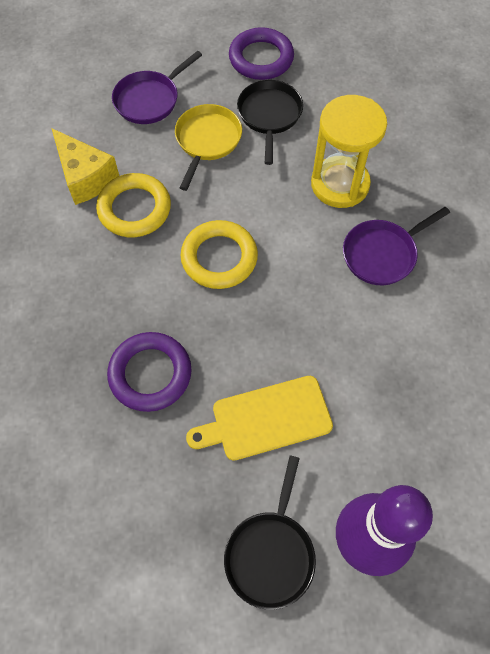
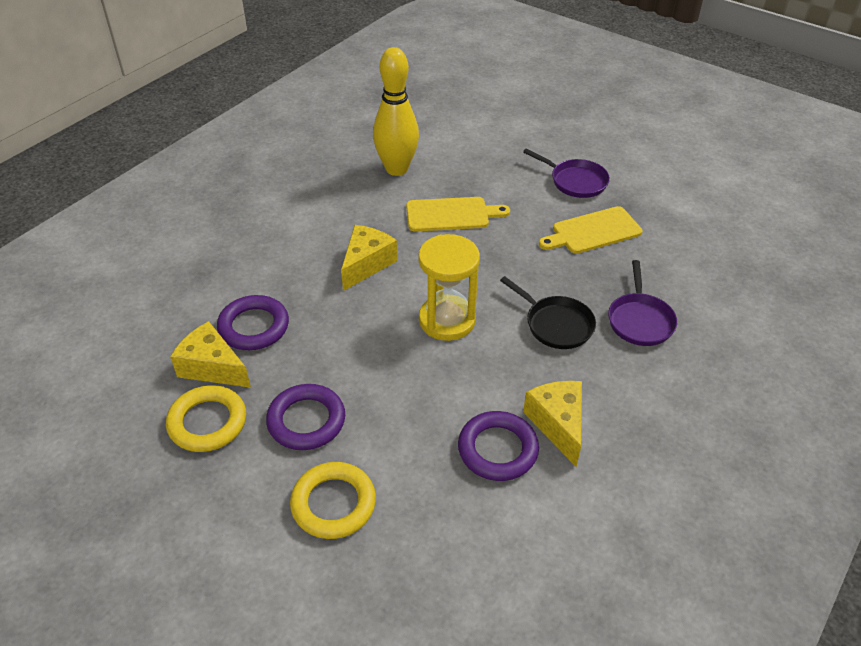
black pan: 2 -> 1
purple bowling pin: 1 -> 0
purple ring: 2 -> 3
yellow bowling pin: 0 -> 1
yellow cheese: 1 -> 3
yellow cutting board: 1 -> 2
yellow pan: 1 -> 0

